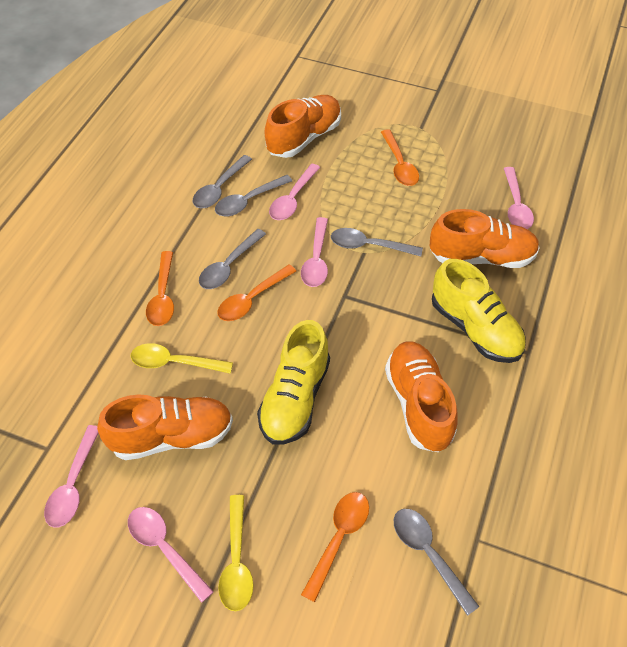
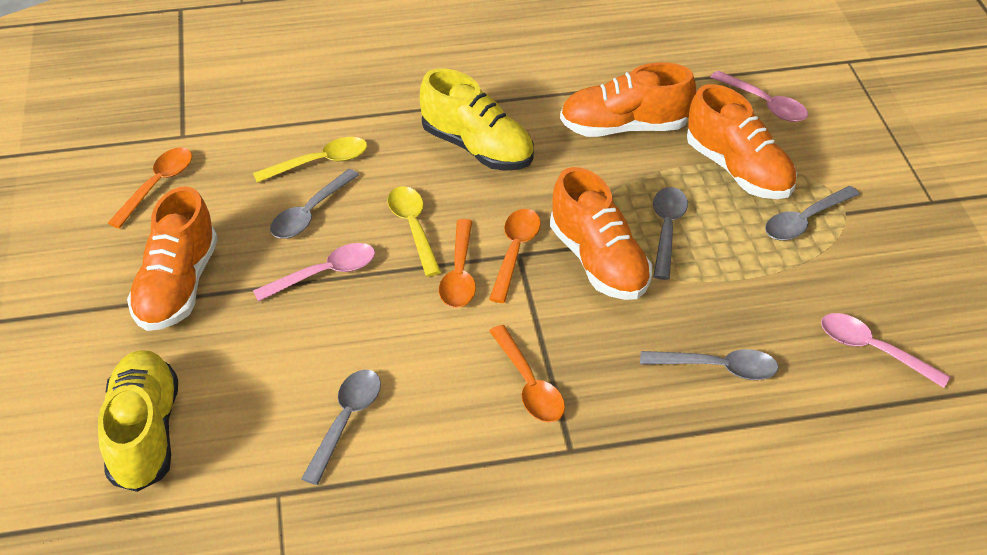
pink spoon: 5 -> 3

